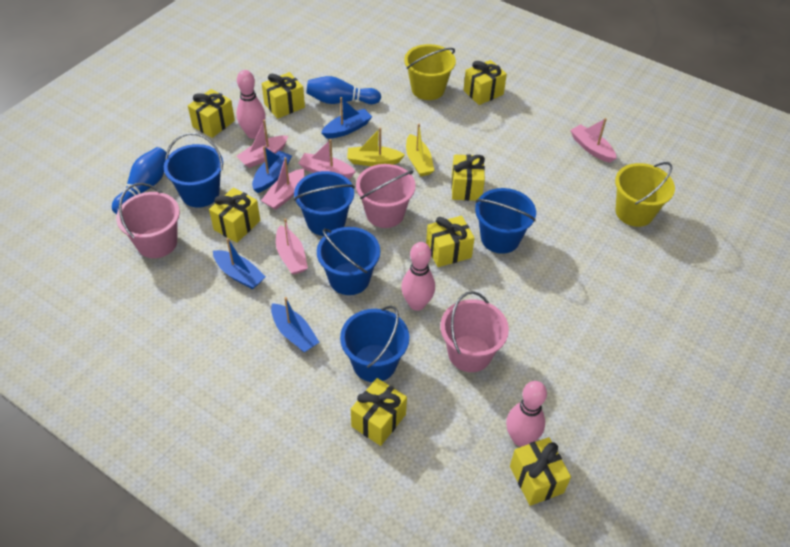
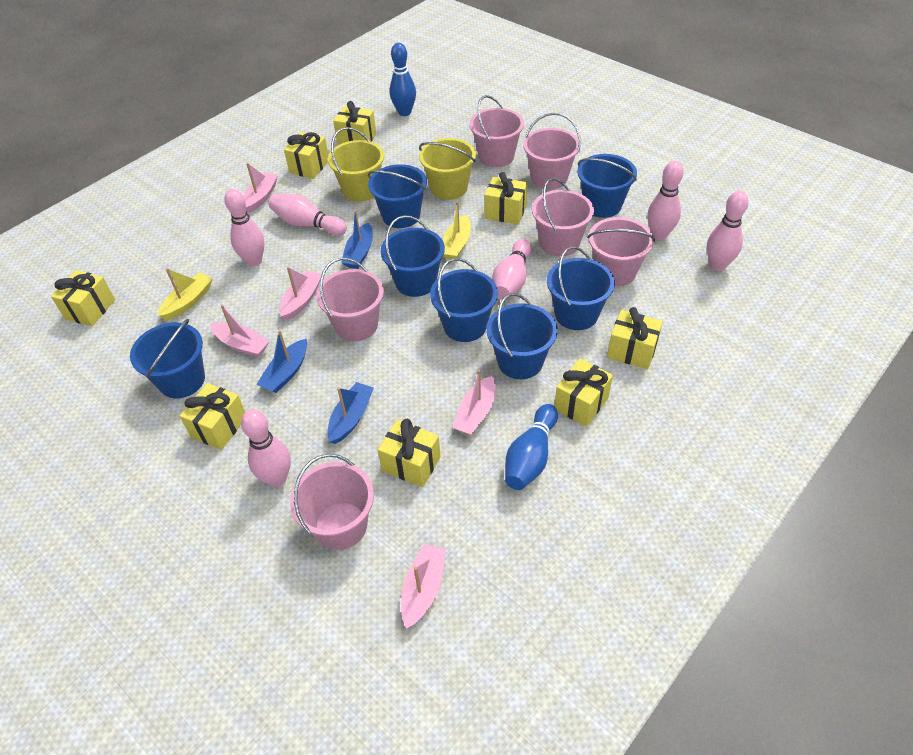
blue boat: 4 -> 3
blue bucket: 5 -> 7
pink bowling pin: 3 -> 6
pink bucket: 3 -> 6

